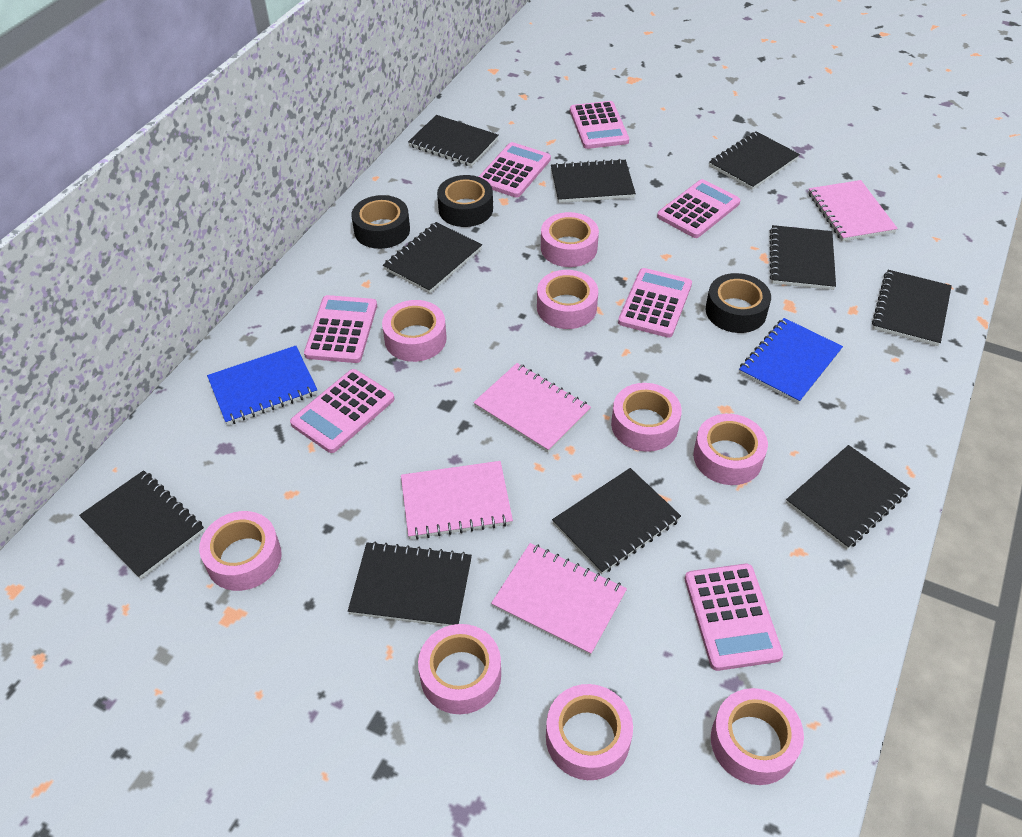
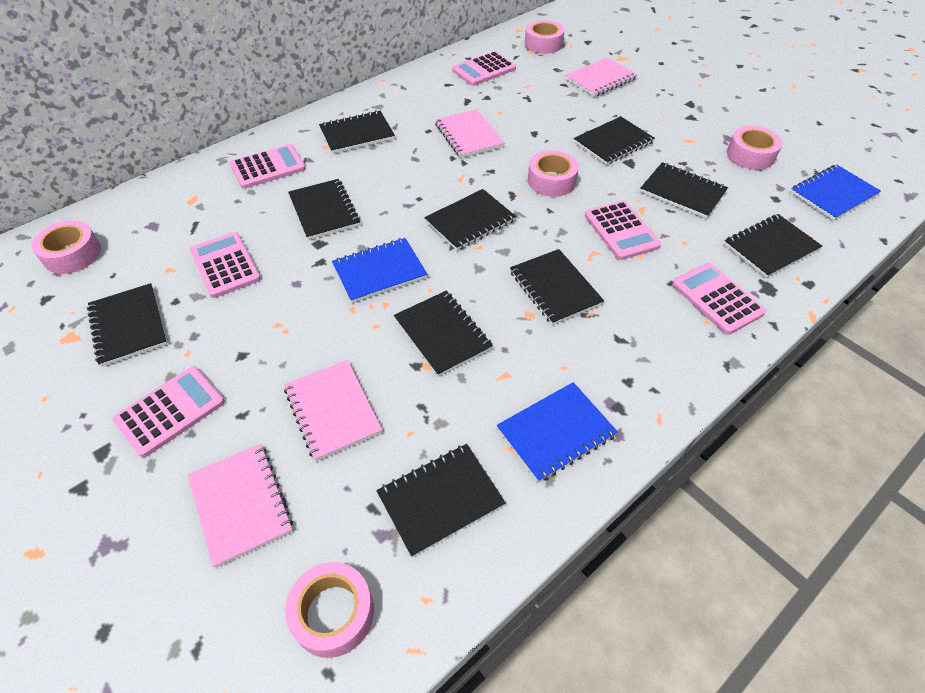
black tape: 3 -> 0
blue notebook: 2 -> 3
pink calculator: 7 -> 6
pink tape: 9 -> 5

